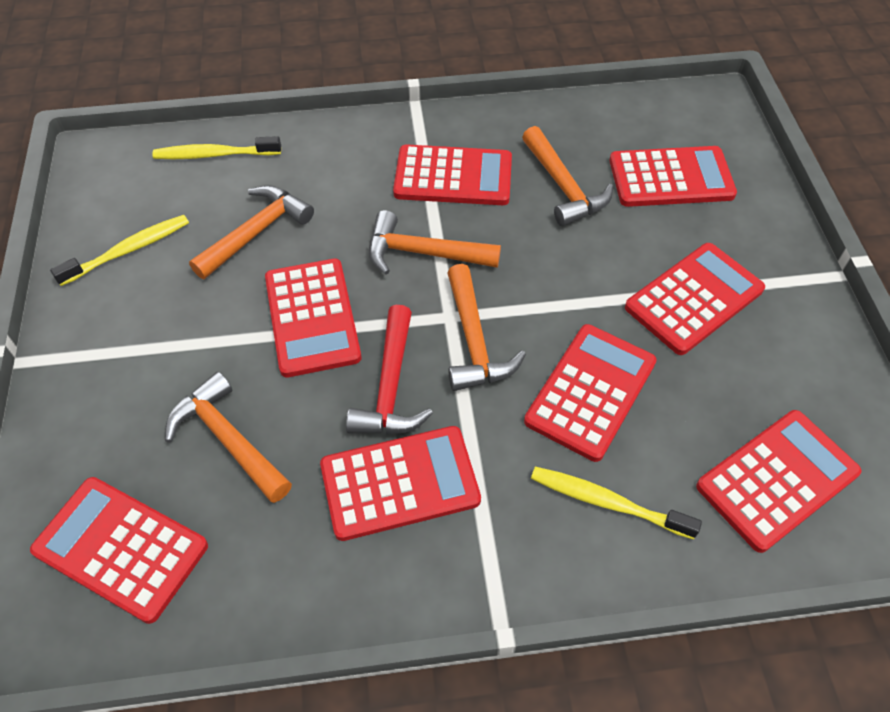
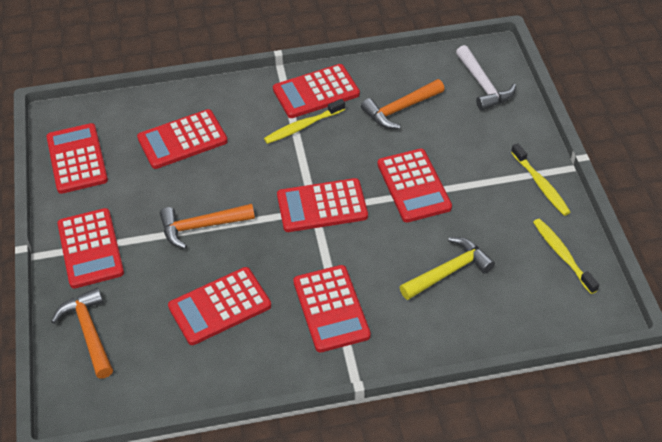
orange hammer: 5 -> 3
red hammer: 1 -> 0
white hammer: 0 -> 1
yellow hammer: 0 -> 1

